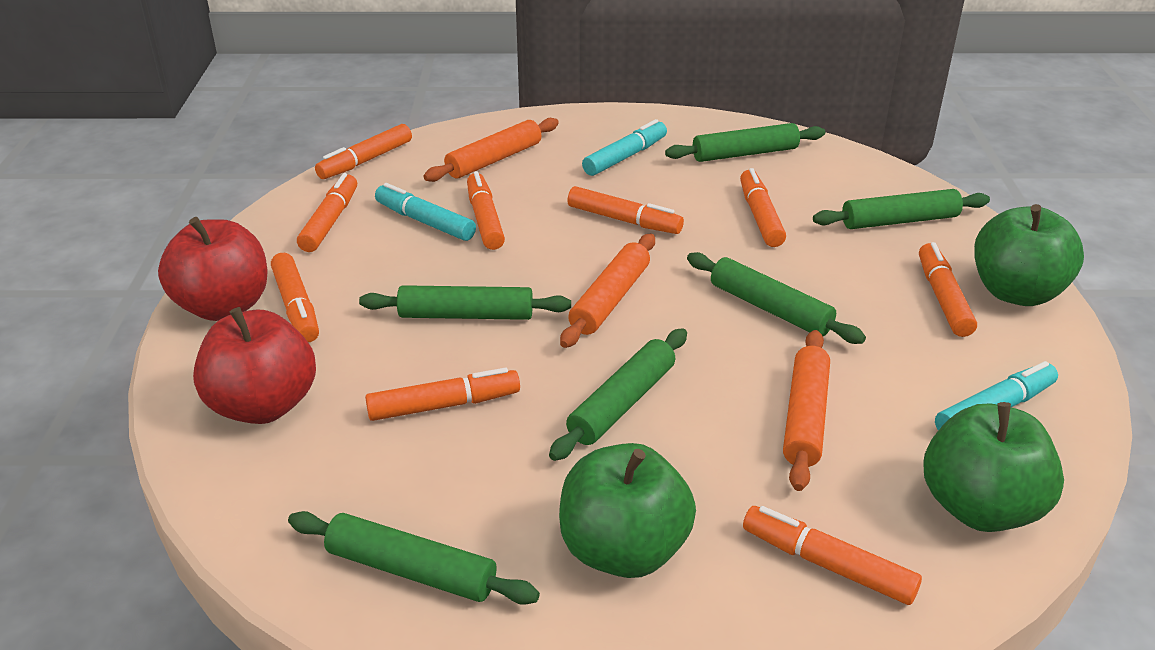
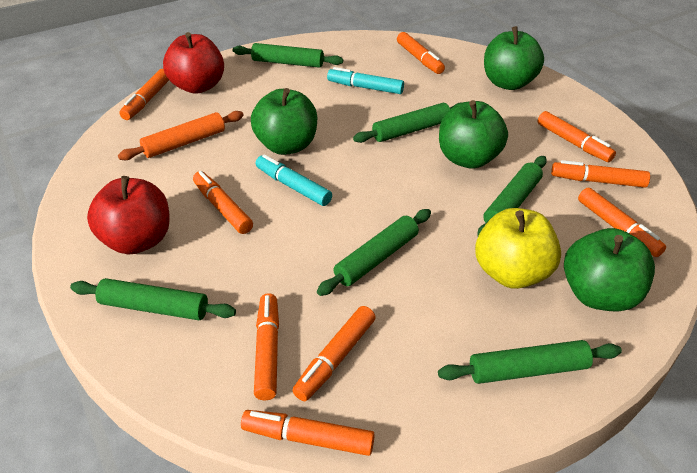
green apple: 3 -> 4
orange rolling pin: 3 -> 1
turquoise marker: 3 -> 2
yellow apple: 0 -> 1

